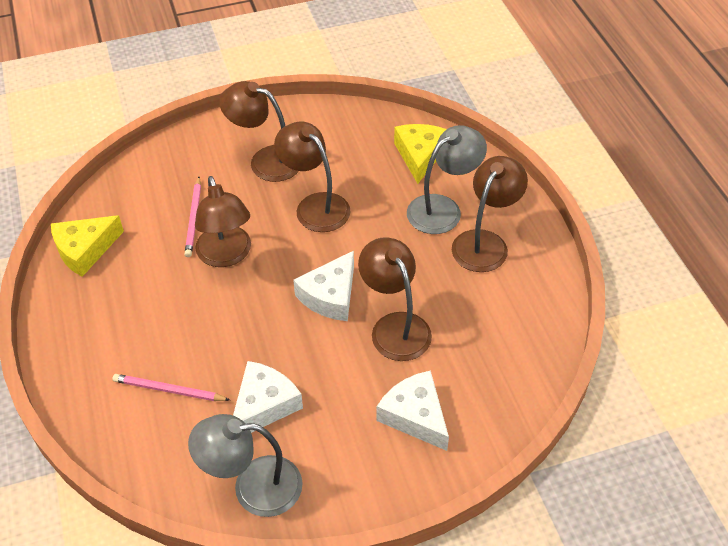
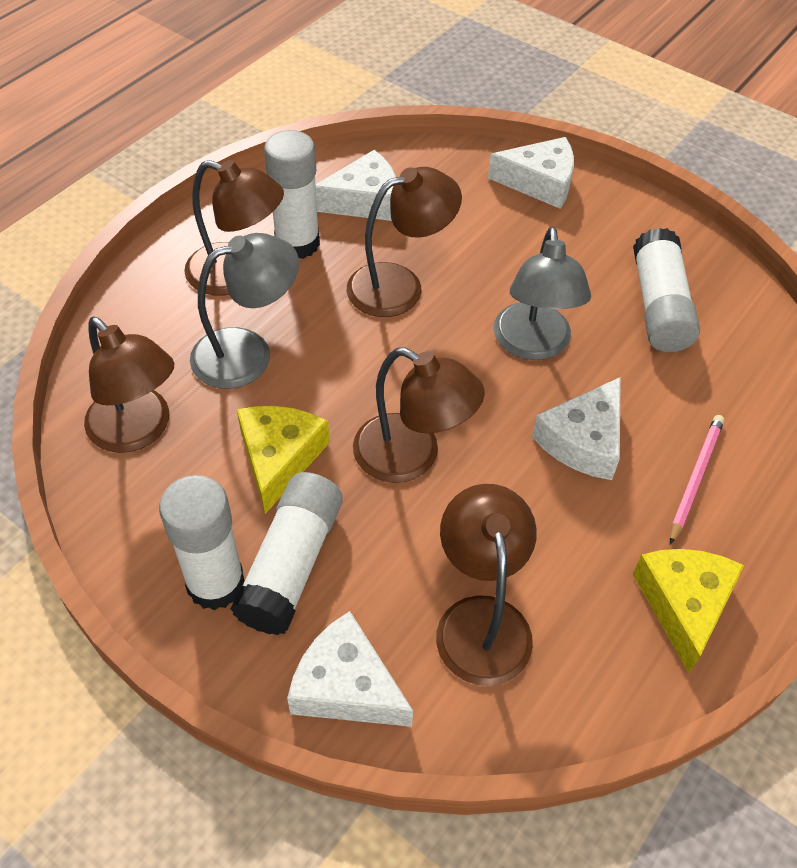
pink pencil: 2 -> 1
white cheese: 3 -> 4
white glue stick: 0 -> 4

